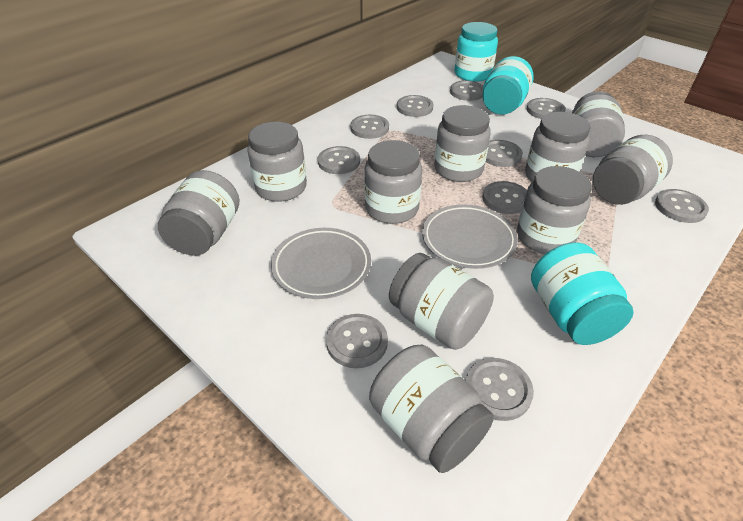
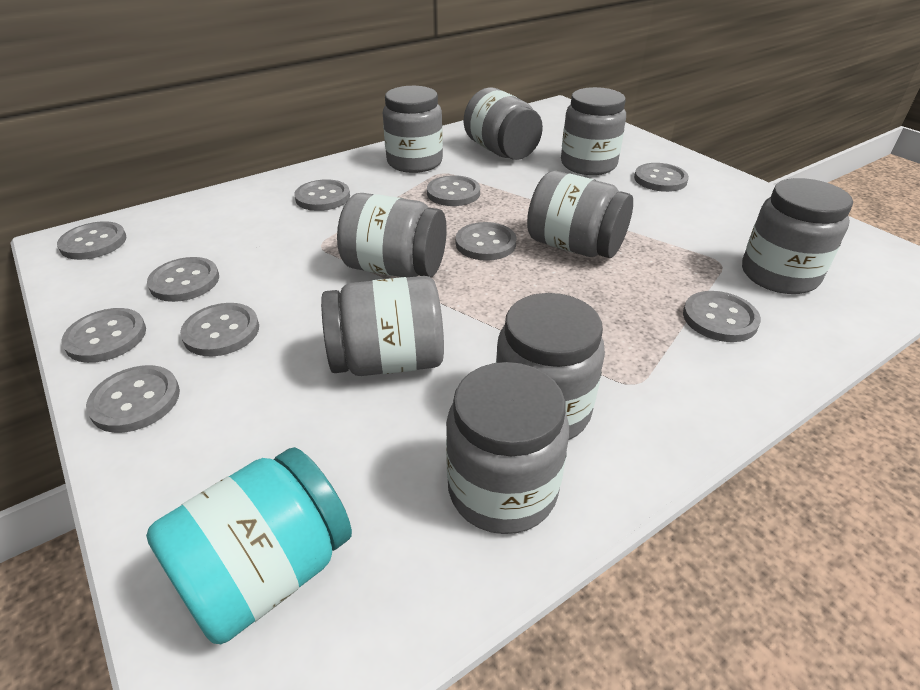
grey jar: 10 -> 9
grey plate: 2 -> 0
turquoise jar: 3 -> 1

